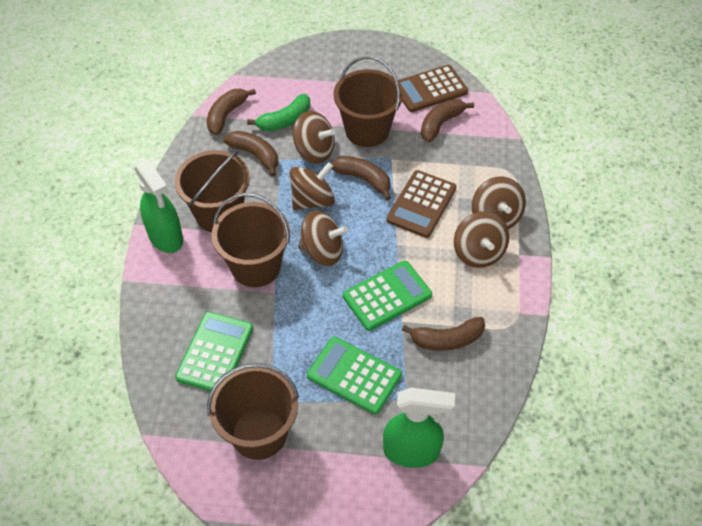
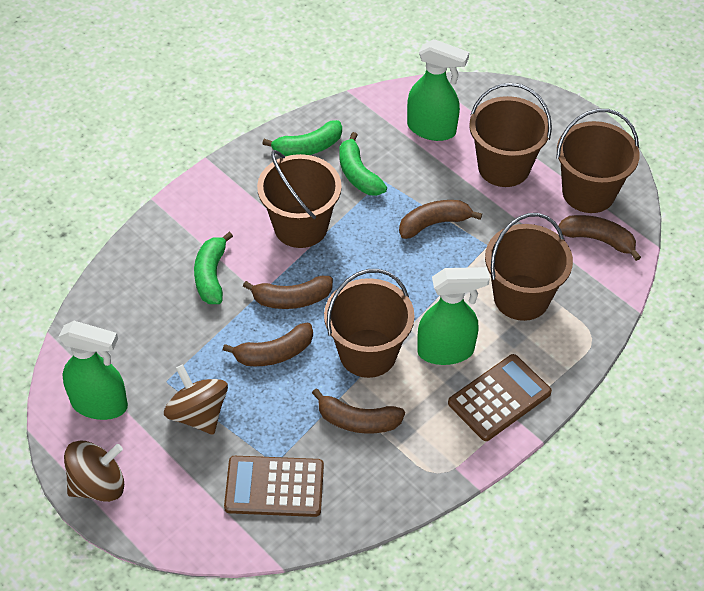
brown bucket: 4 -> 5
brown spinning top: 5 -> 2
green banana: 1 -> 3
green calculator: 3 -> 0
green spray bottle: 2 -> 3

